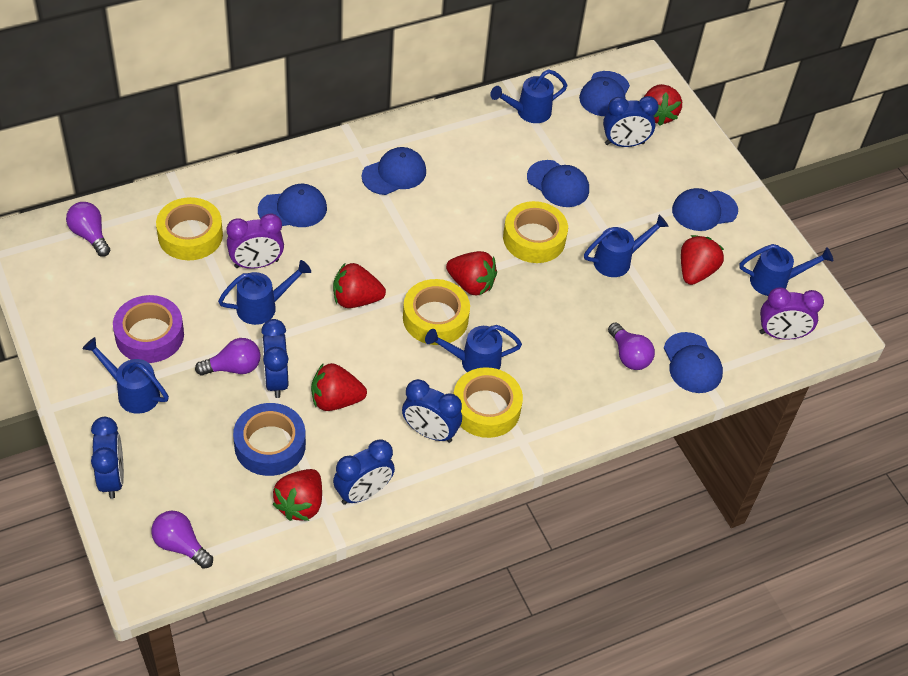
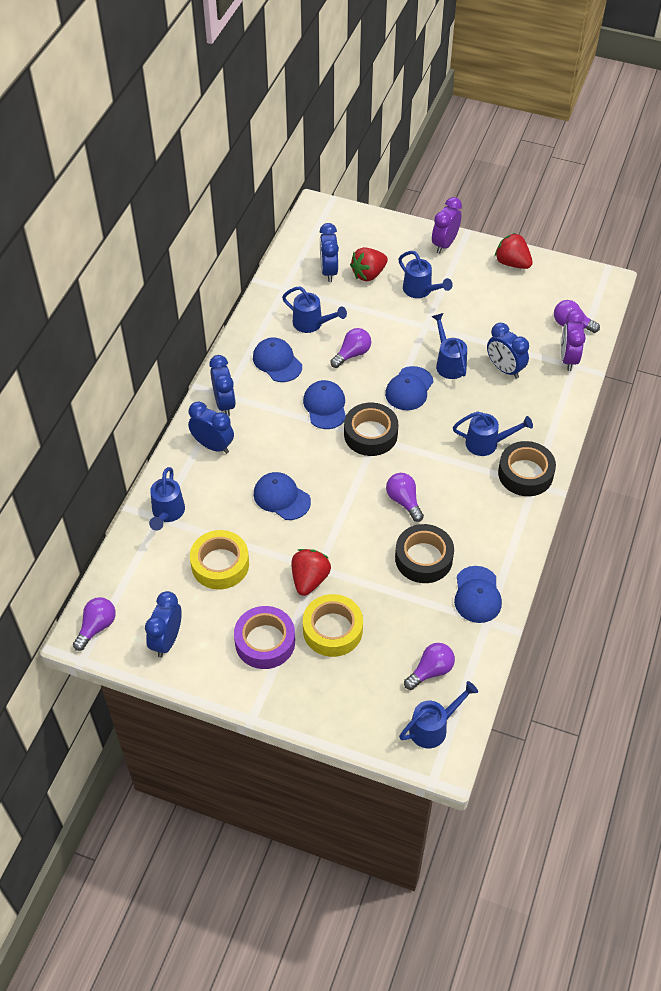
black tape: 0 -> 3
blue cap: 6 -> 5
blue tape: 1 -> 0
purple light bulb: 4 -> 5
red strawberry: 6 -> 3
yellow tape: 4 -> 2

